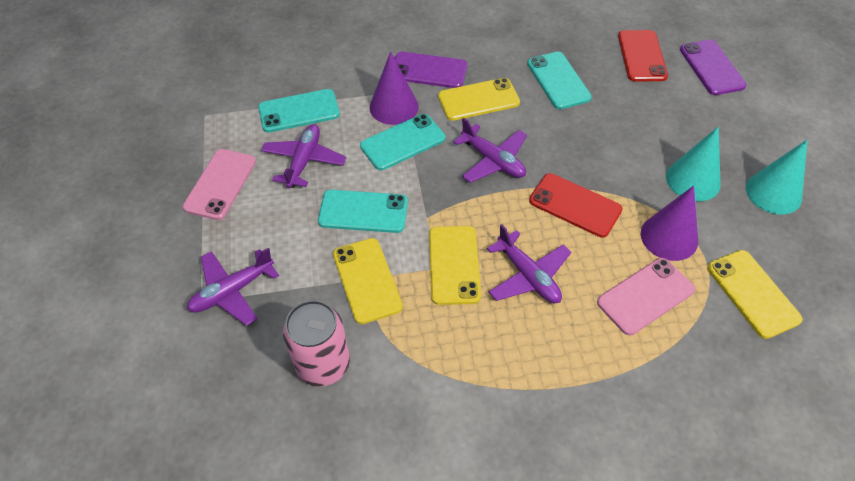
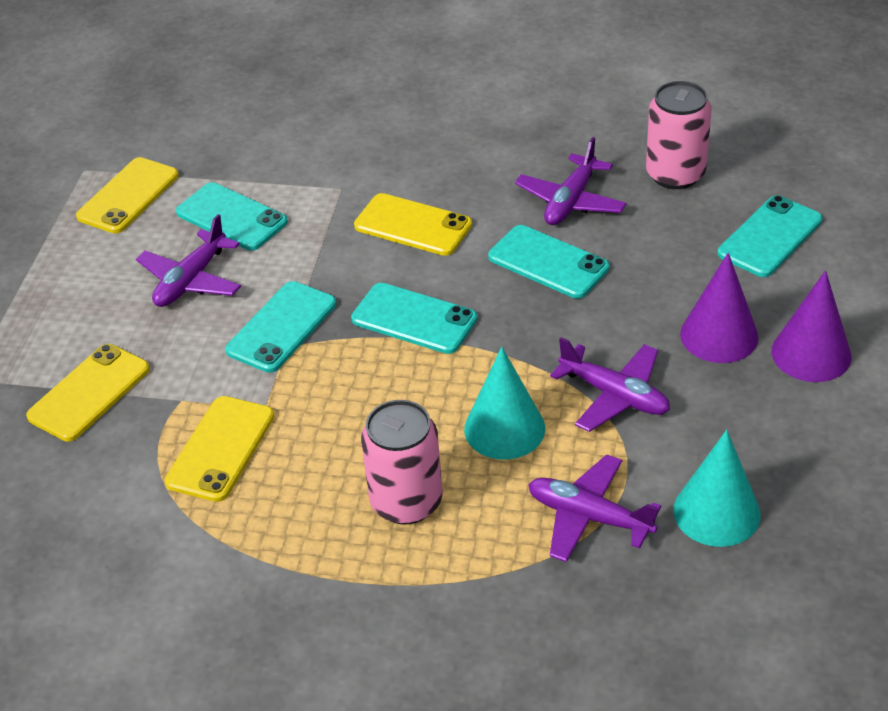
pink can: 1 -> 2
pink phone: 2 -> 0
purple phone: 2 -> 0
red phone: 2 -> 0
turquoise phone: 4 -> 5

